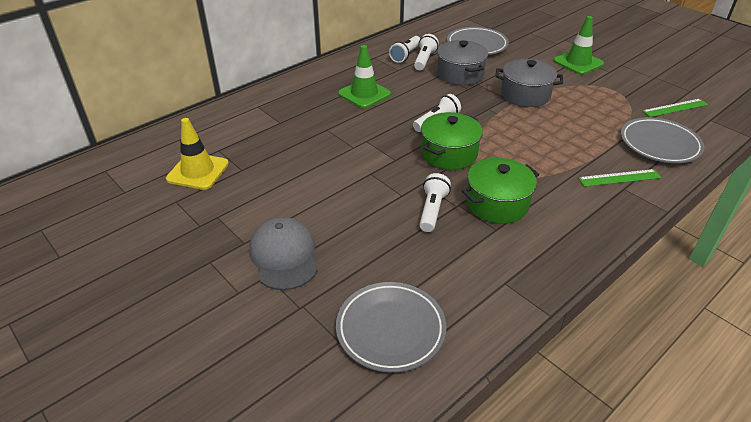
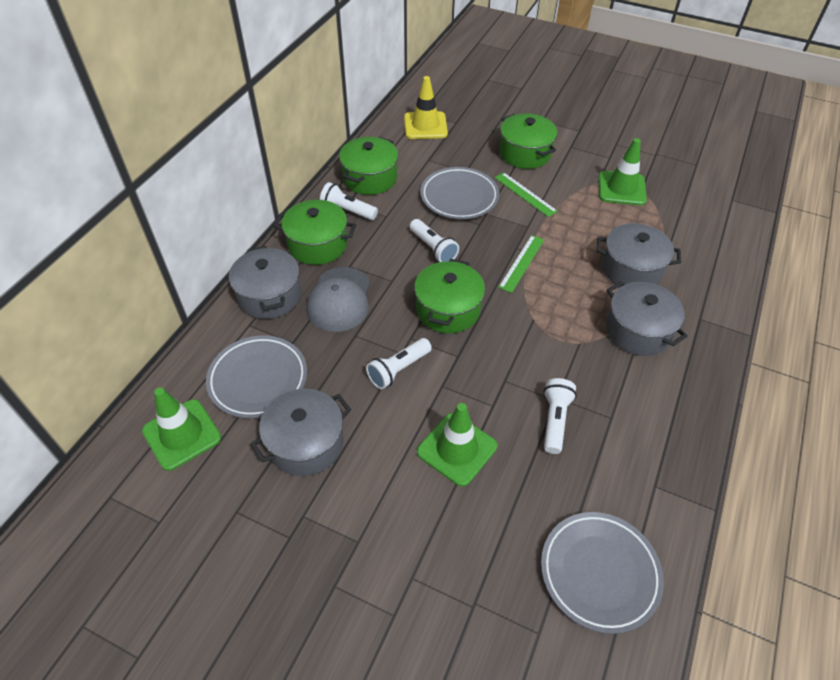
green pot: 2 -> 4
green traffic cone: 2 -> 3
grey pot: 2 -> 4

